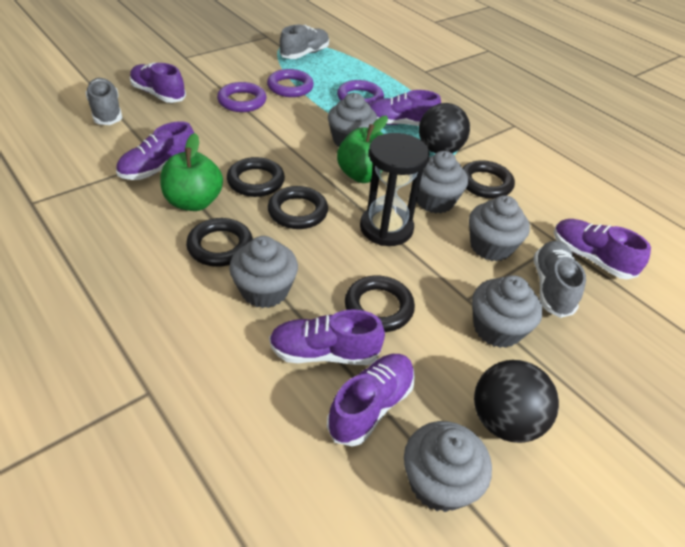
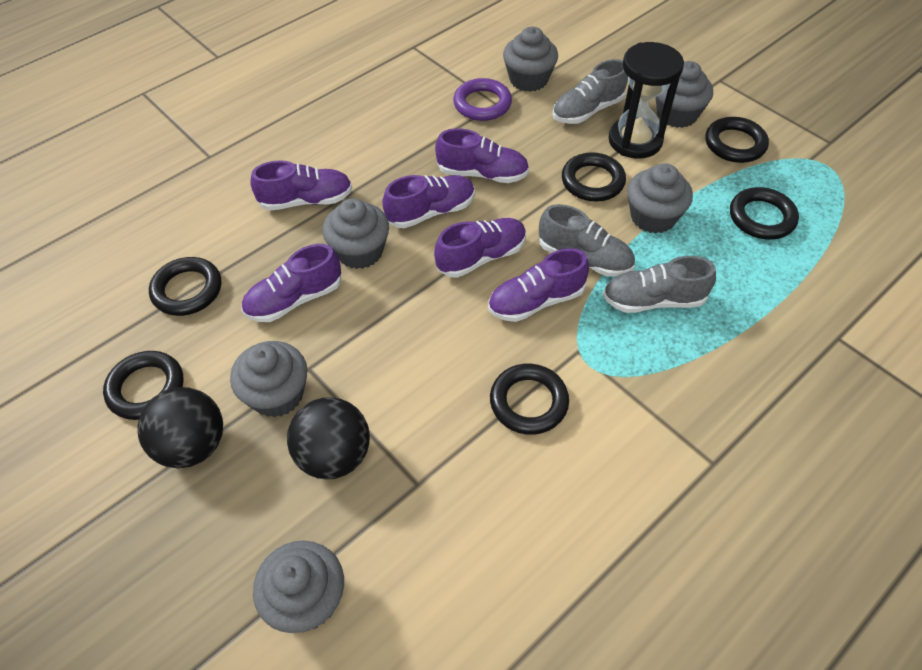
black ring: 5 -> 6
green apple: 2 -> 0
purple ring: 3 -> 1

